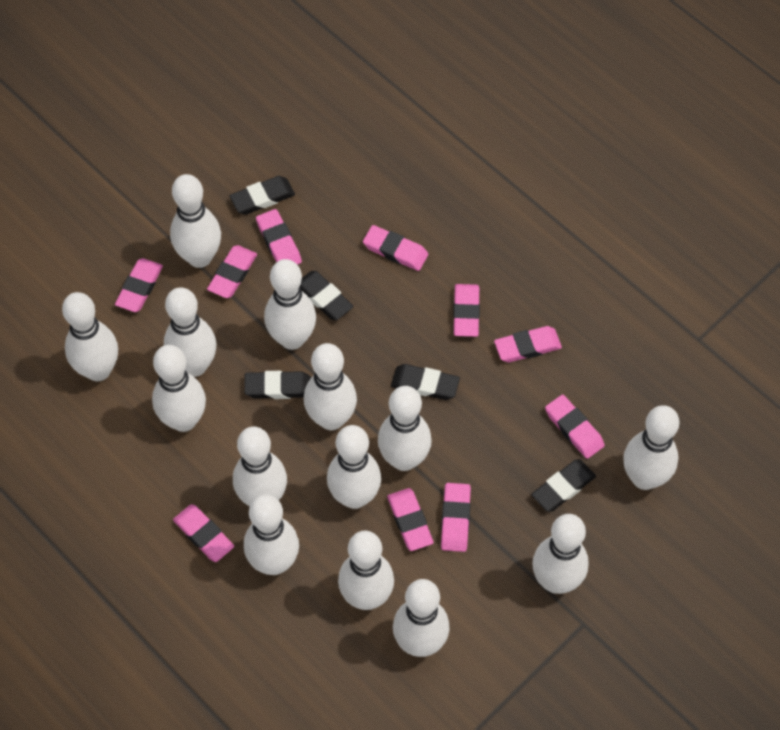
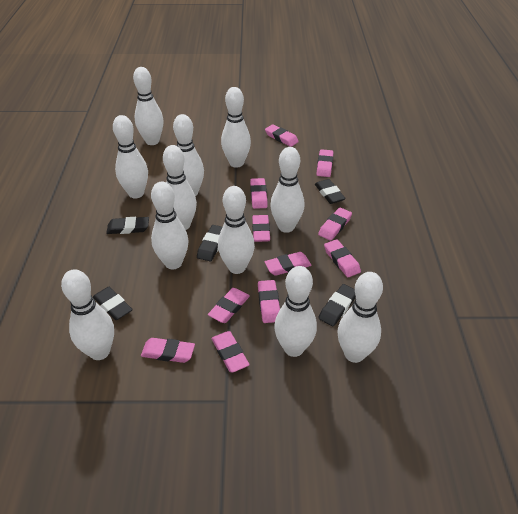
pink eraser: 10 -> 11
white bowling pin: 14 -> 11

